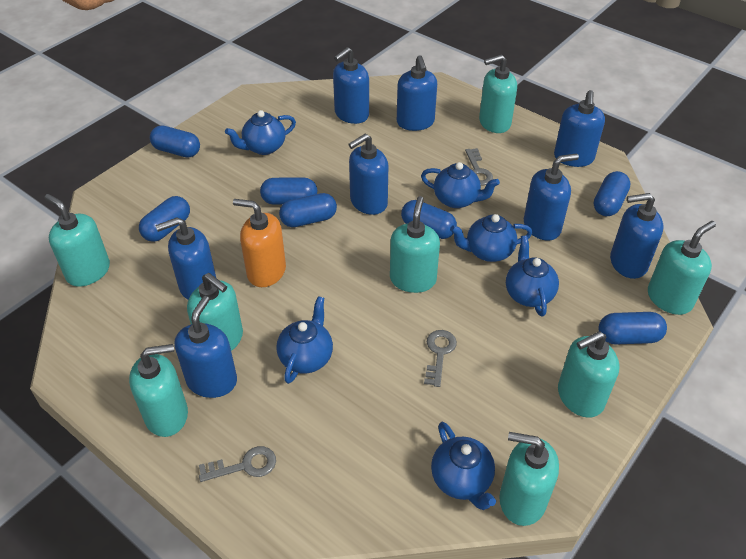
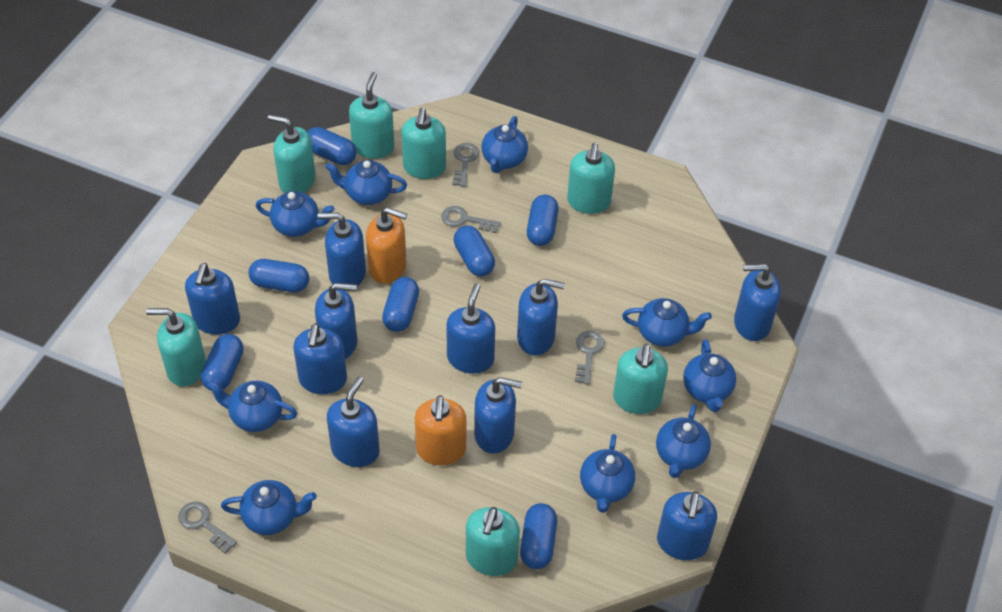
blue soap dispenser: 8 -> 10
blue teapot: 6 -> 9
grey key: 3 -> 4
orange soap dispenser: 1 -> 2
turquoise soap dispenser: 8 -> 7

